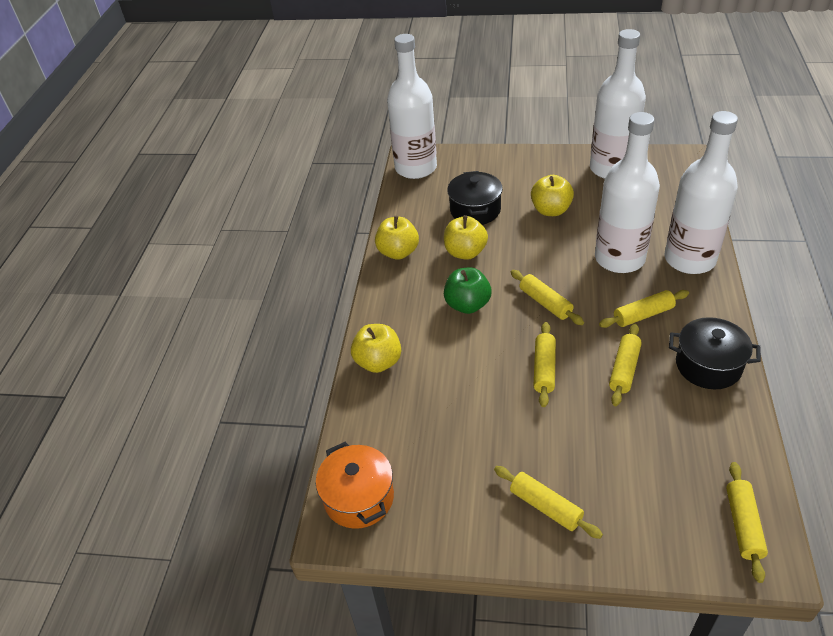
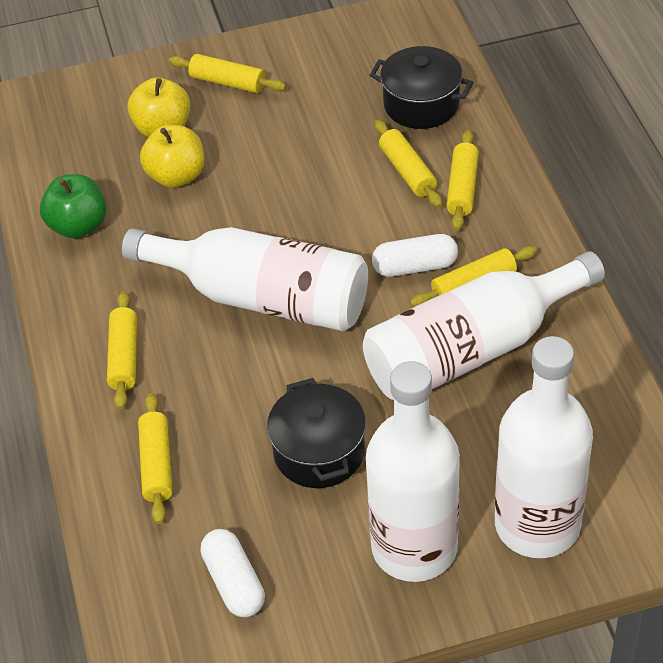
orange pot: 1 -> 0
white capsule: 0 -> 2
yellow apple: 4 -> 2

